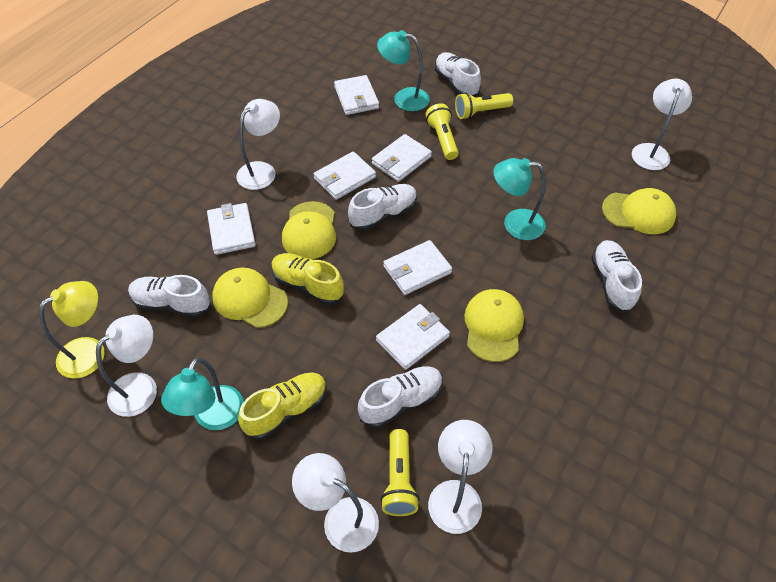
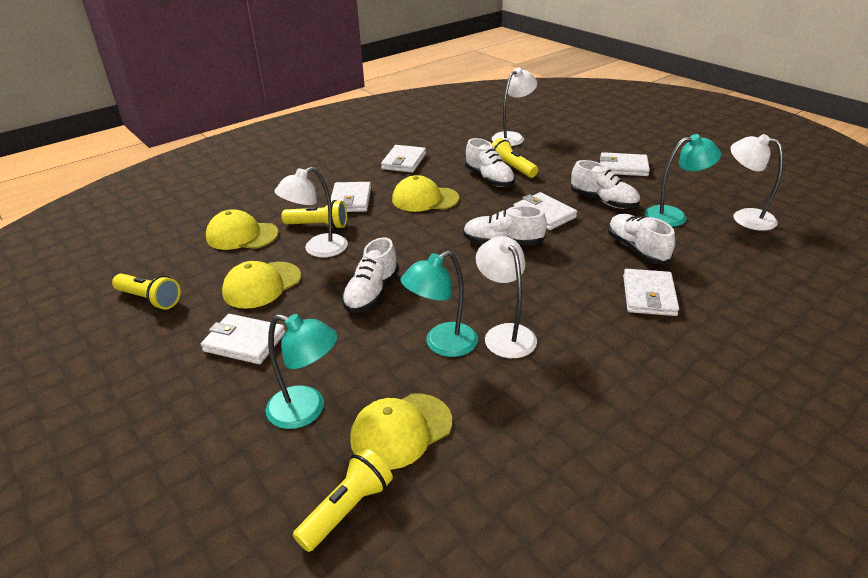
white lamp: 5 -> 4
yellow flashlight: 3 -> 4
yellow lamp: 1 -> 0
yellow shoe: 2 -> 0

